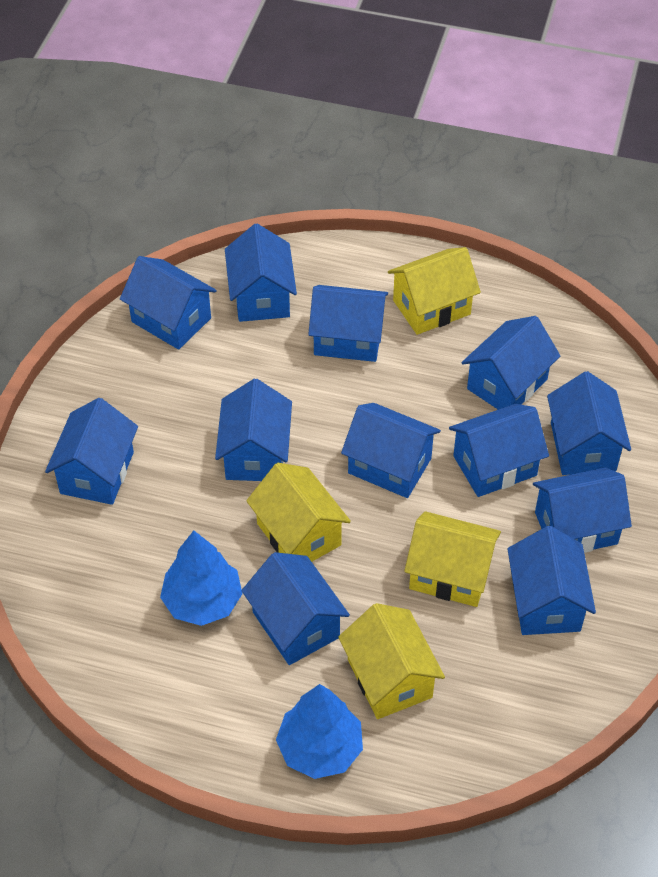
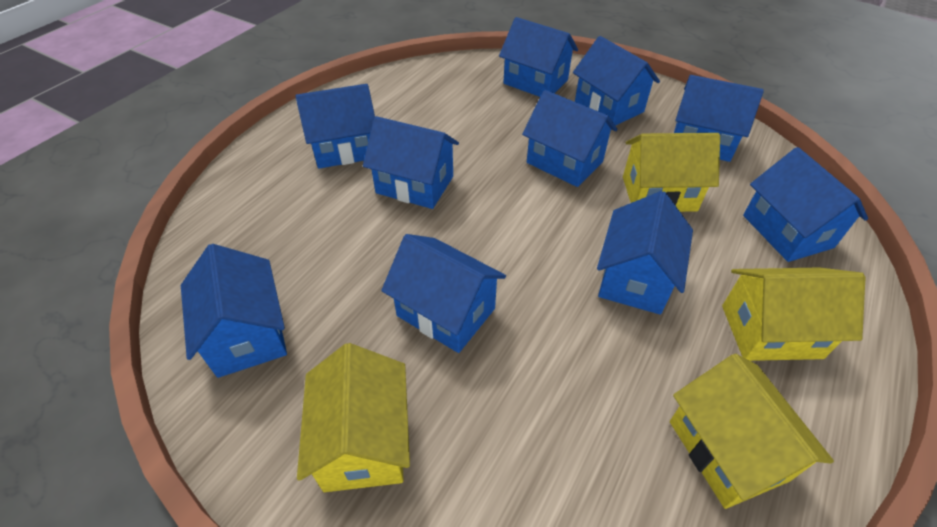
blue house: 12 -> 10
blue tree: 2 -> 0

